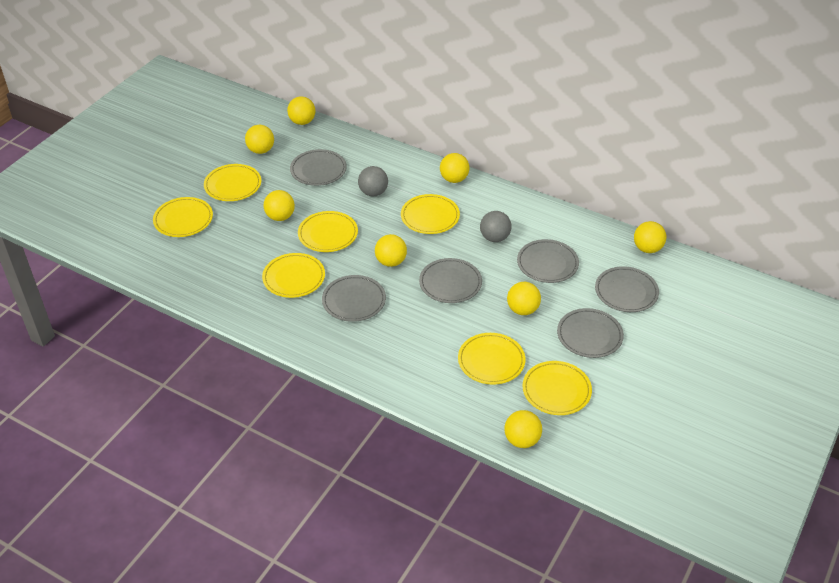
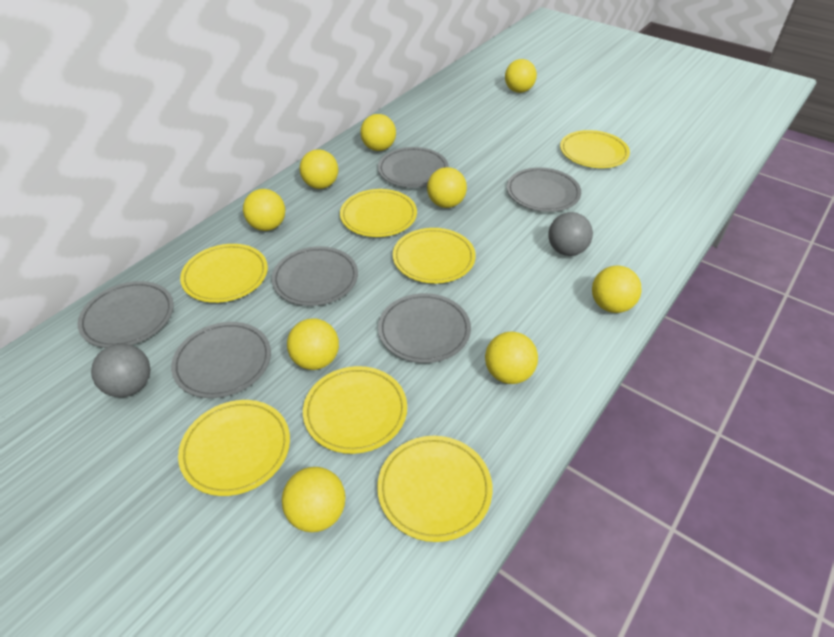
yellow ball: 8 -> 9

